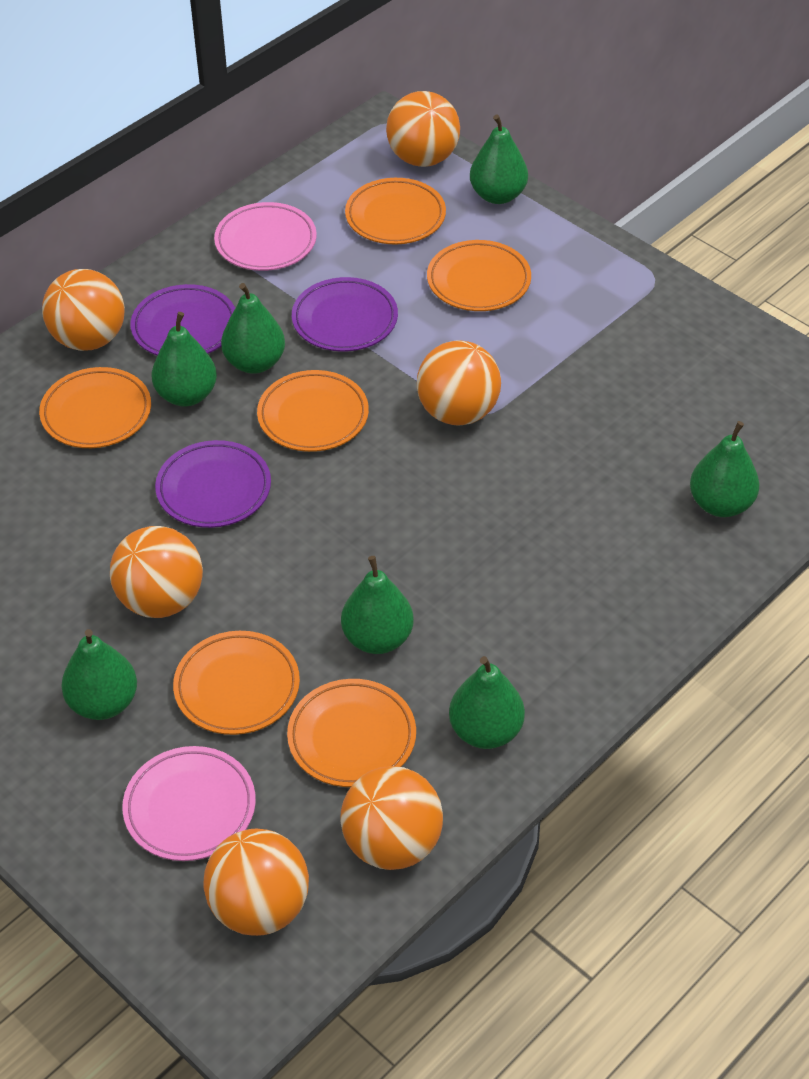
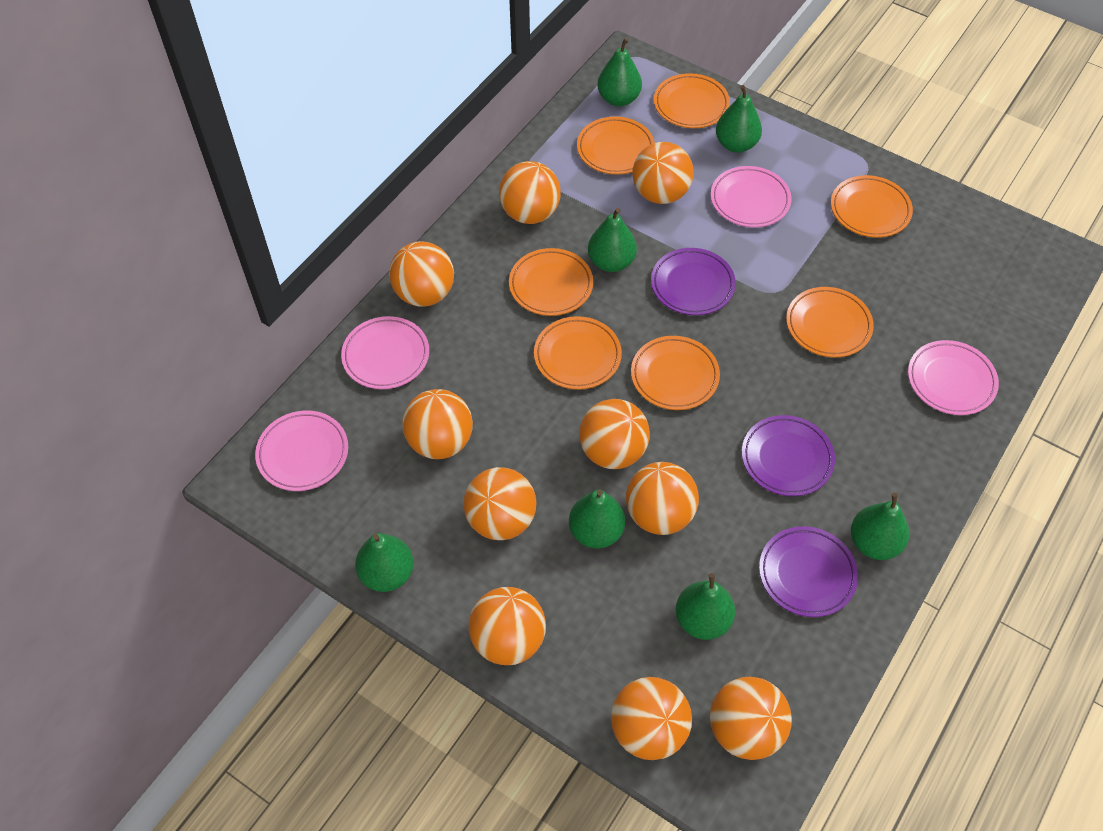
orange ball: 6 -> 10
orange plate: 6 -> 7
pink plate: 2 -> 4

